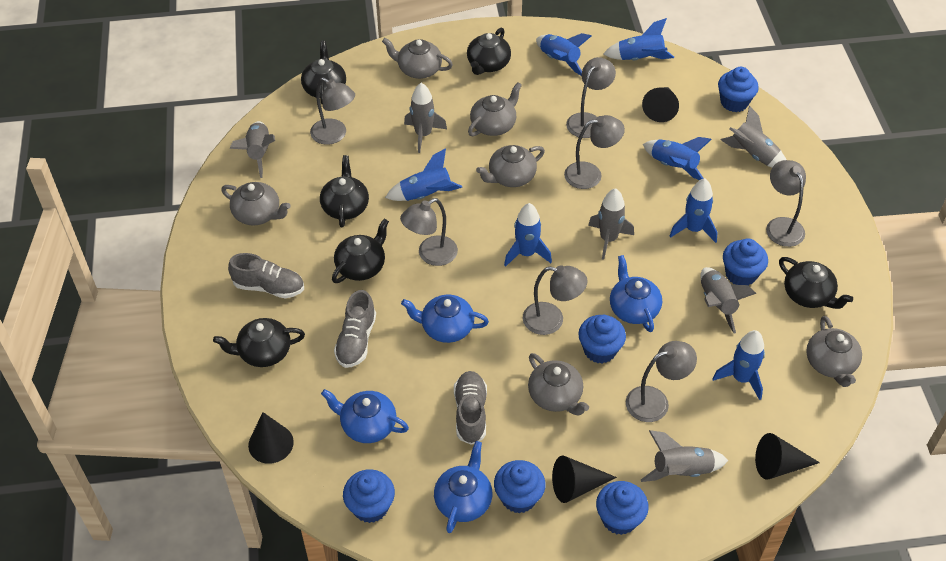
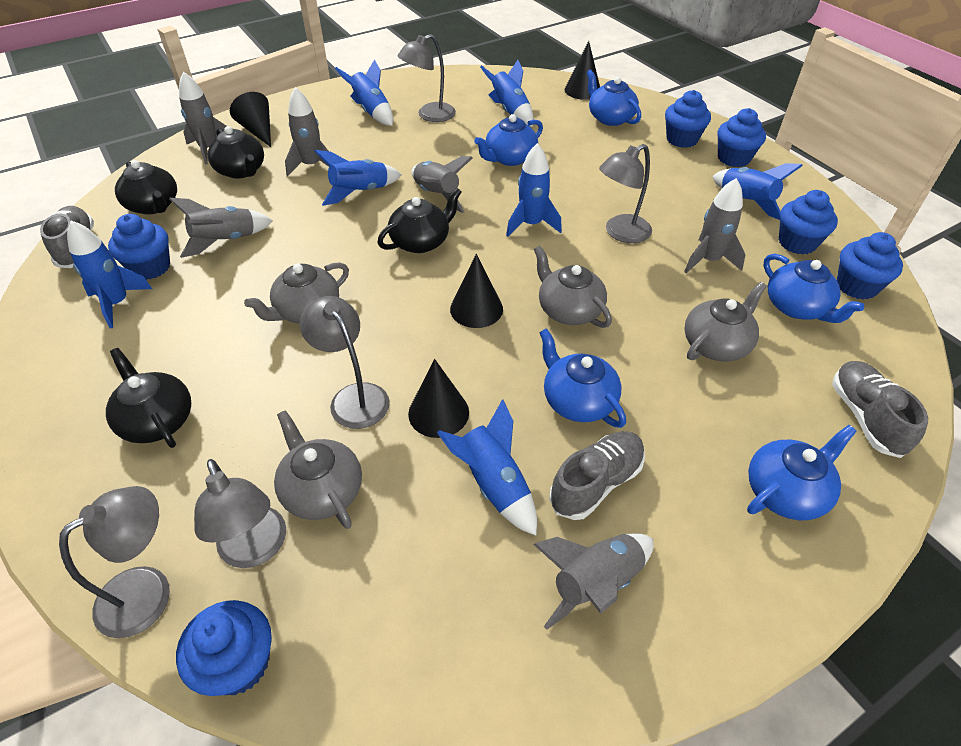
black teapot: 6 -> 4
blue teapot: 4 -> 5
grey lamp: 7 -> 5
grey teapot: 6 -> 4

